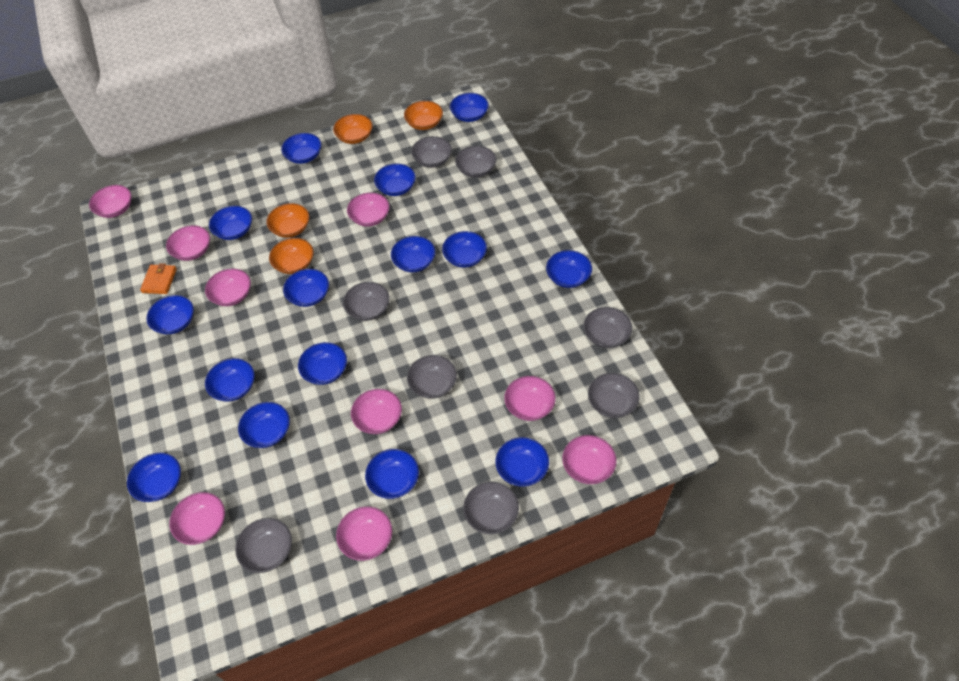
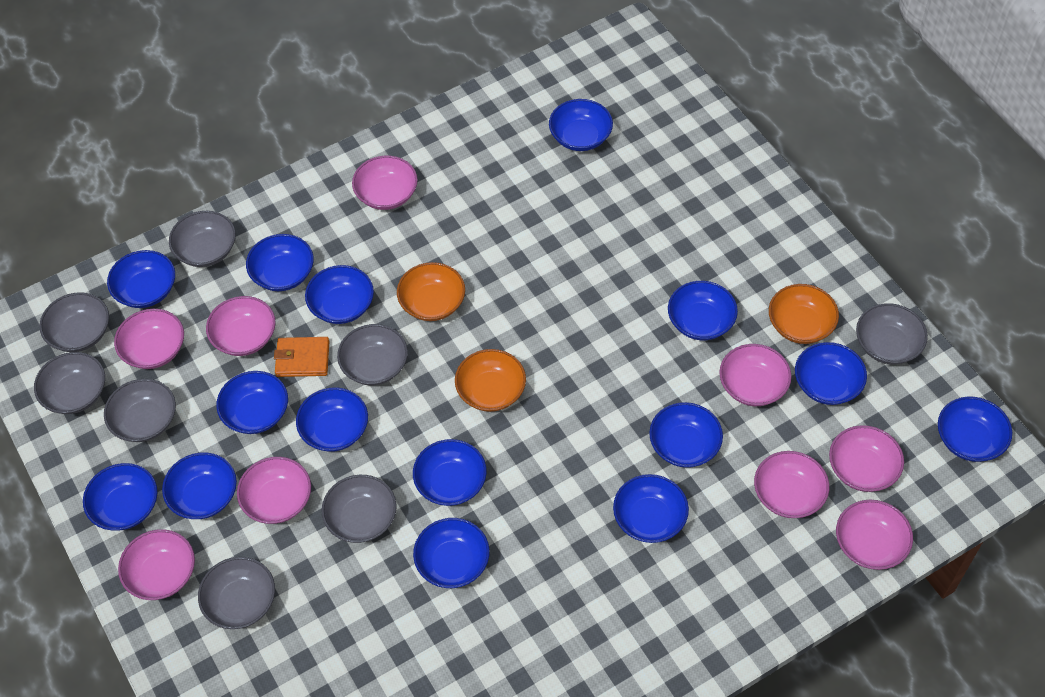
orange bowl: 4 -> 3

